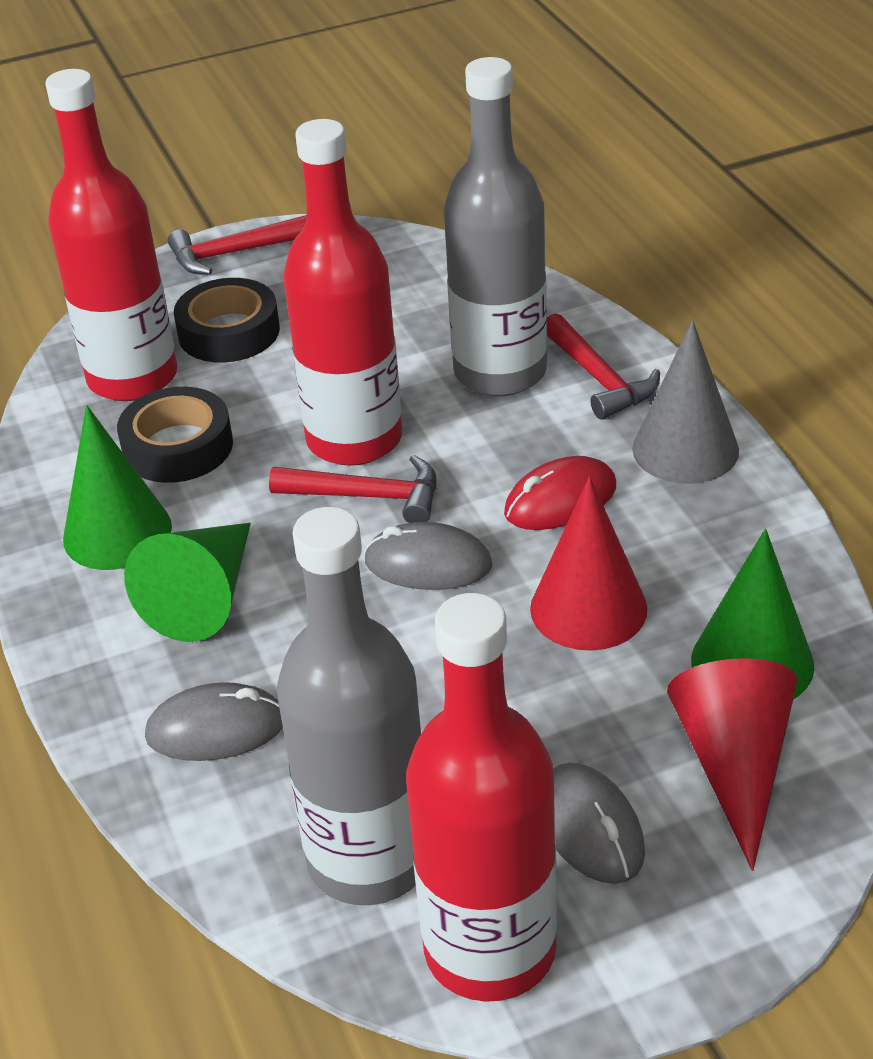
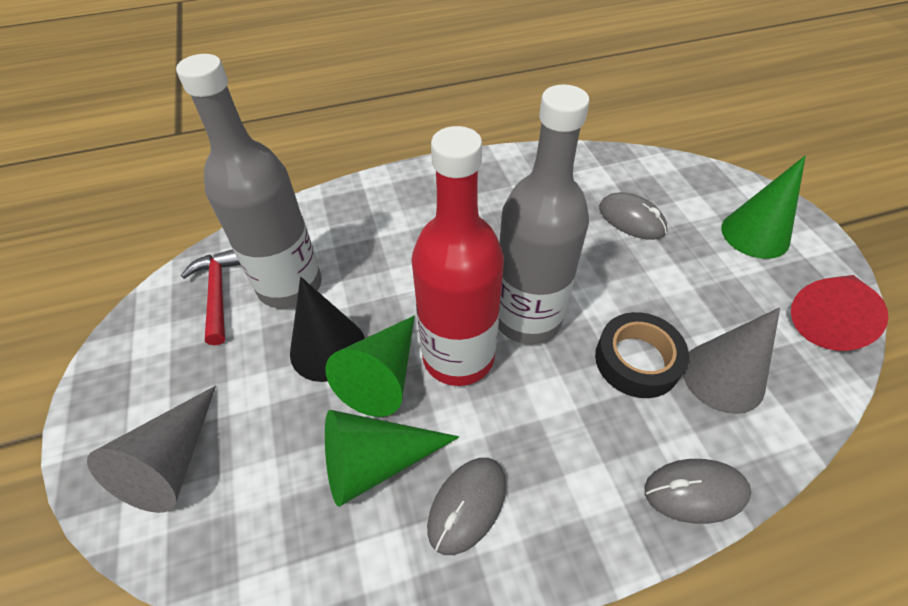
black cone: 0 -> 1
black tape: 2 -> 1
grey cone: 1 -> 2
red bottle: 3 -> 1
red cone: 2 -> 1
red hammer: 3 -> 1
red mouse: 1 -> 0

